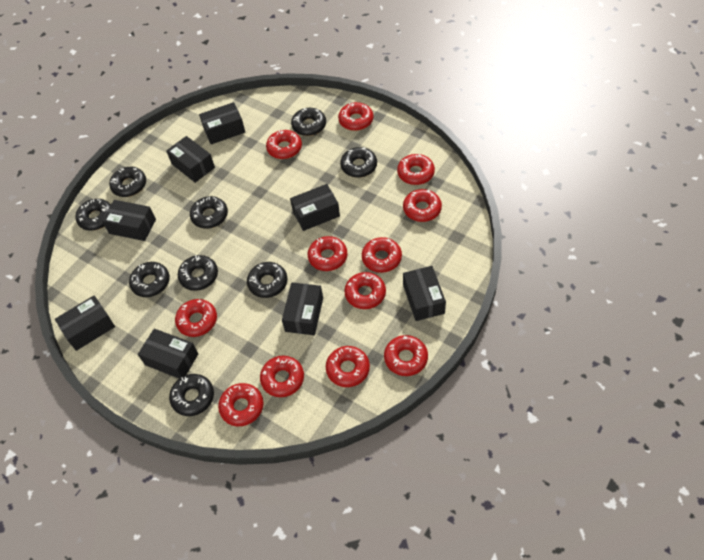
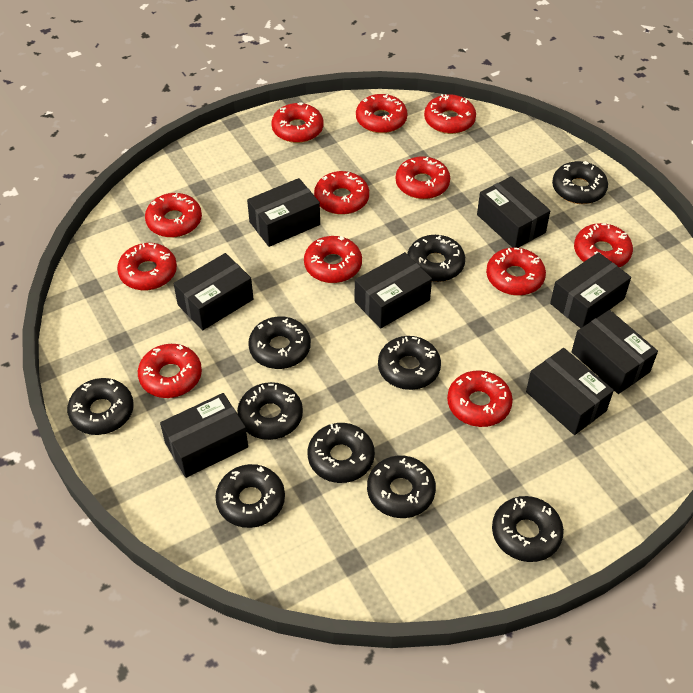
black donut: 9 -> 10

